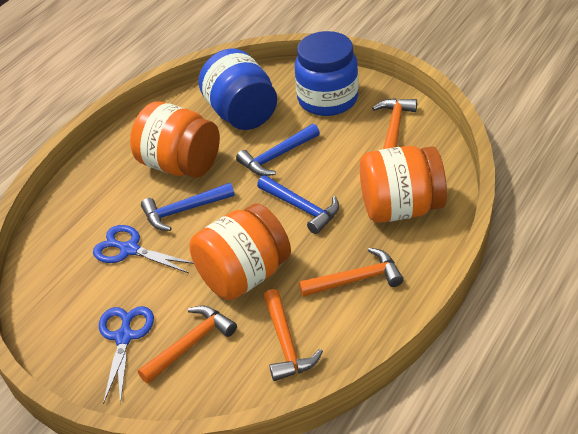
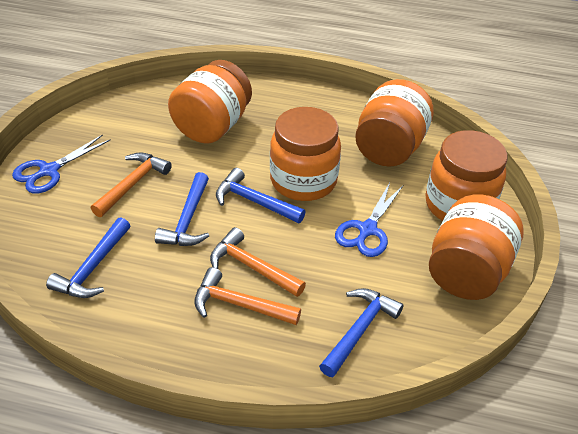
blue hammer: 3 -> 4
blue jar: 2 -> 0
orange hammer: 4 -> 3
orange jar: 3 -> 5

